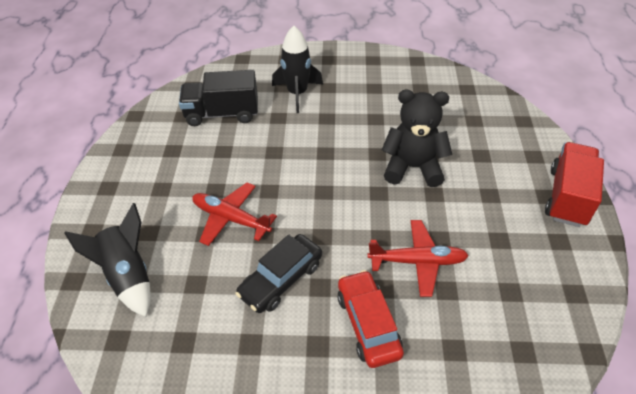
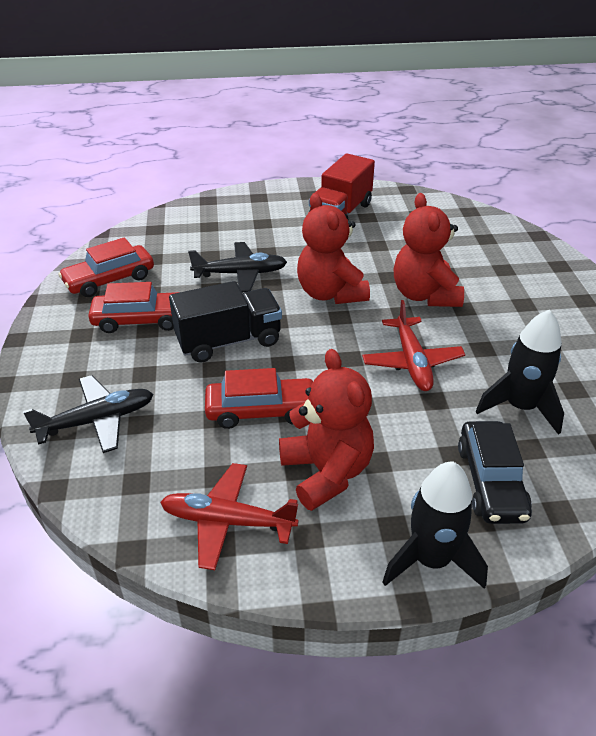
black plane: 0 -> 2
black teddy bear: 1 -> 0
red car: 1 -> 3
red teddy bear: 0 -> 3

